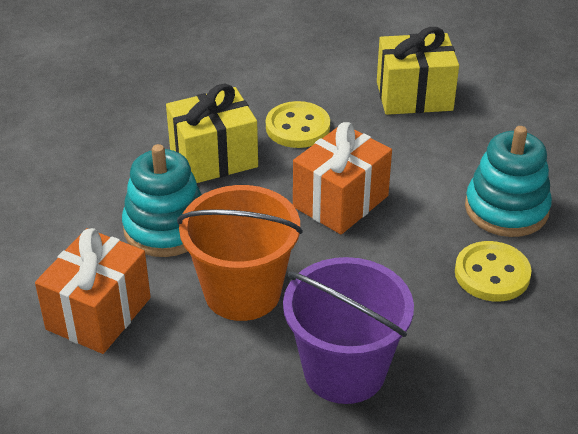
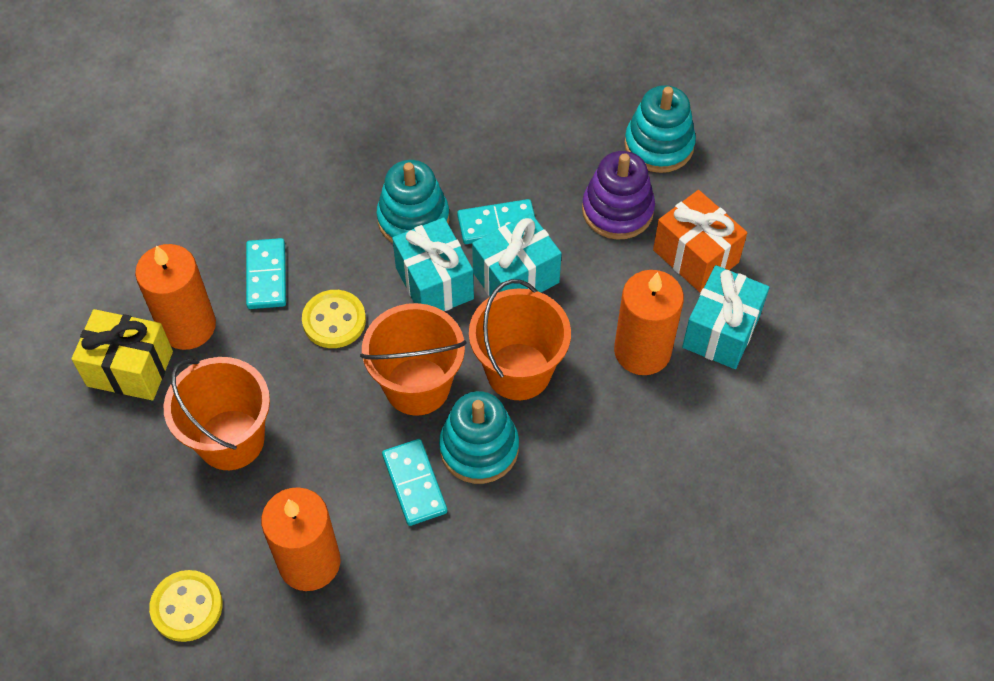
orange bucket: 1 -> 3
orange candle: 0 -> 3
orange gift: 2 -> 1
purple bucket: 1 -> 0
purple stacking toy: 0 -> 1
turquoise domino: 0 -> 3
turquoise gift: 0 -> 3
turquoise stacking toy: 2 -> 3
yellow gift: 2 -> 1

